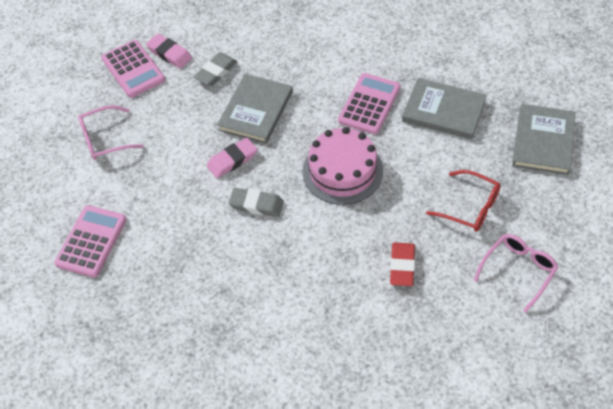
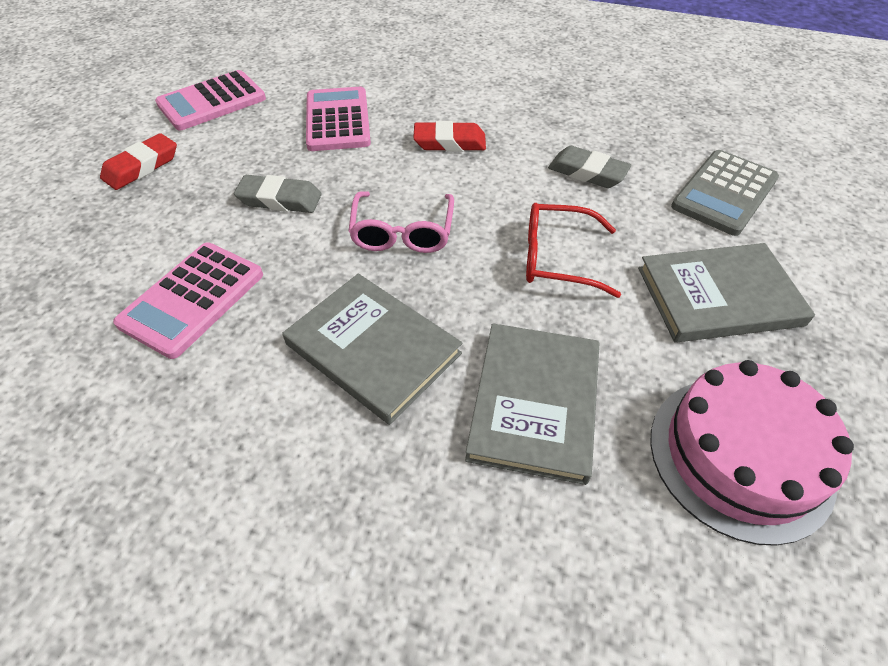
grey calculator: 0 -> 1
pink eraser: 2 -> 0
pink glasses: 2 -> 1
red eraser: 1 -> 2

